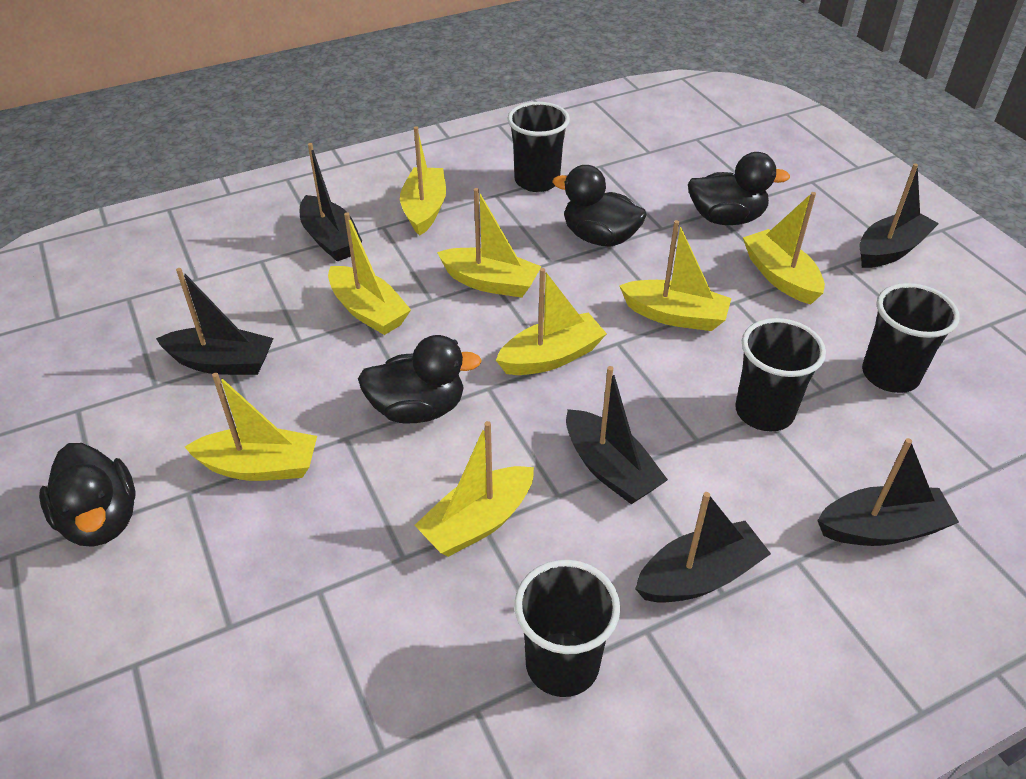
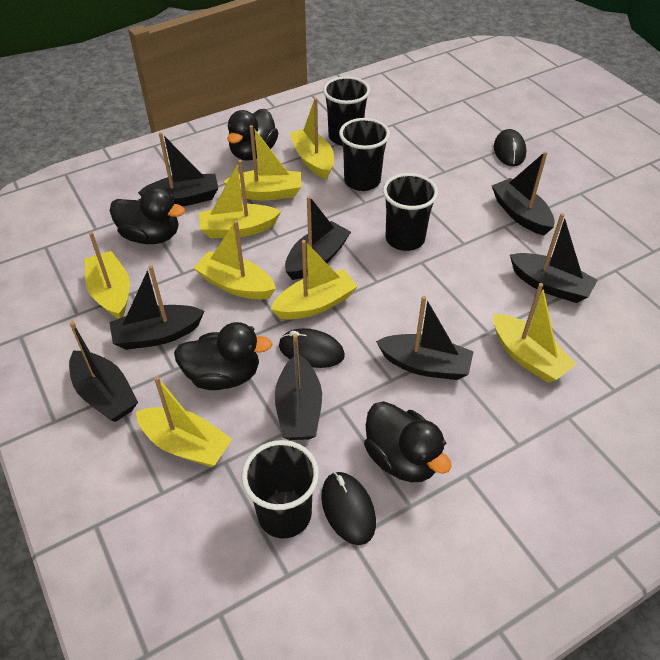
black boat: 6 -> 8
black mouse: 0 -> 3

